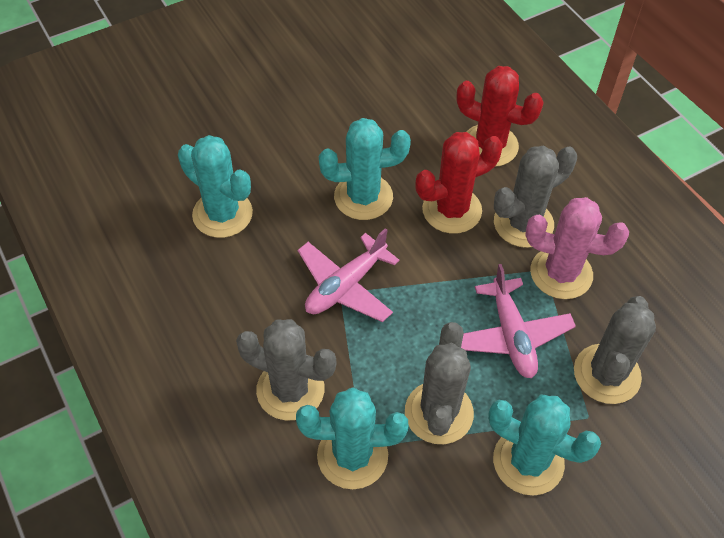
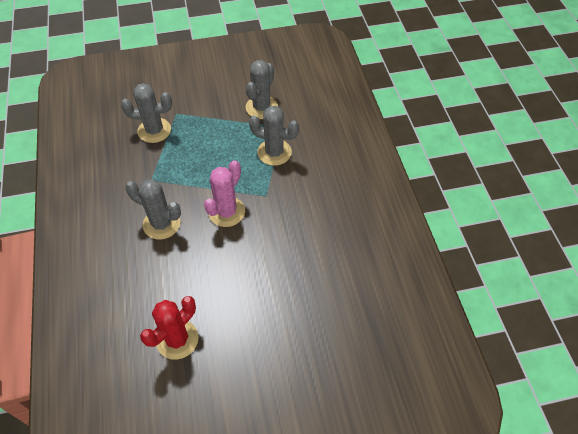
pink plane: 2 -> 0
red cactus: 2 -> 1
turquoise cactus: 4 -> 0

